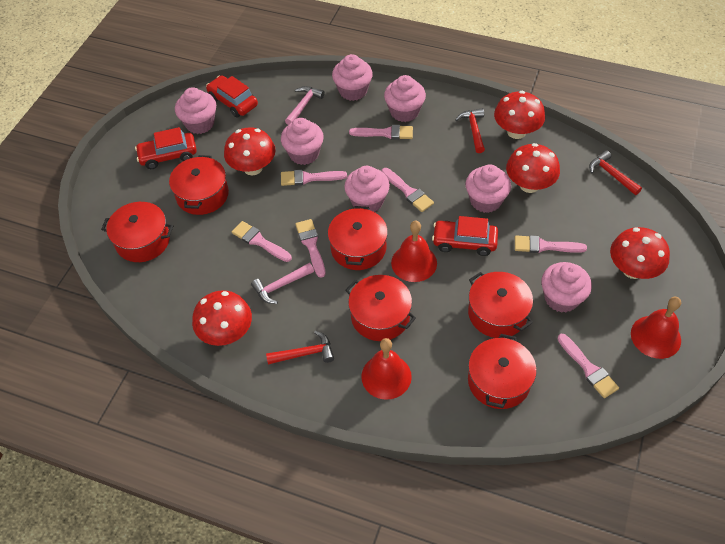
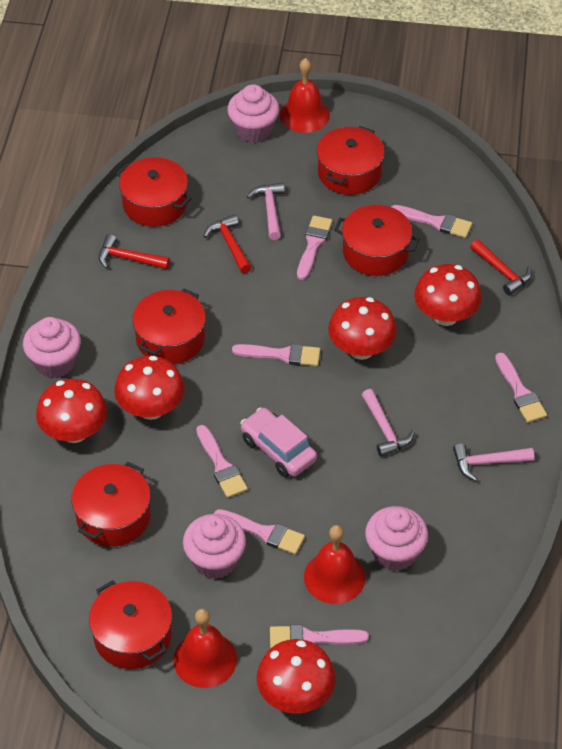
pink car: 0 -> 1
pink cupcake: 7 -> 4
pink hammer: 2 -> 3
red car: 3 -> 0

